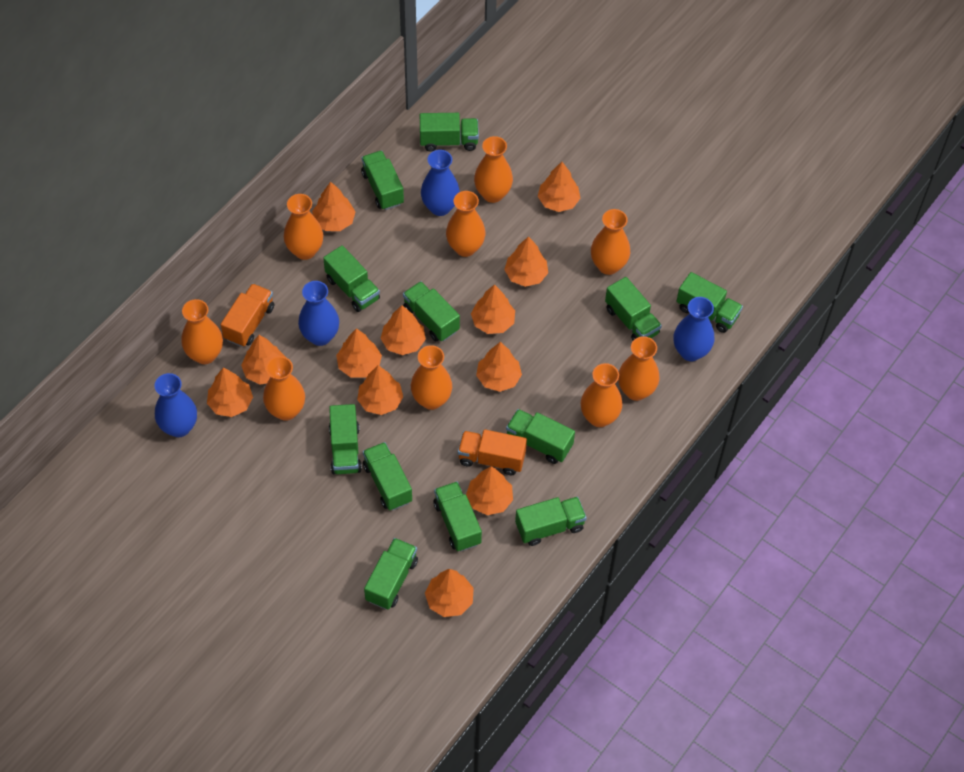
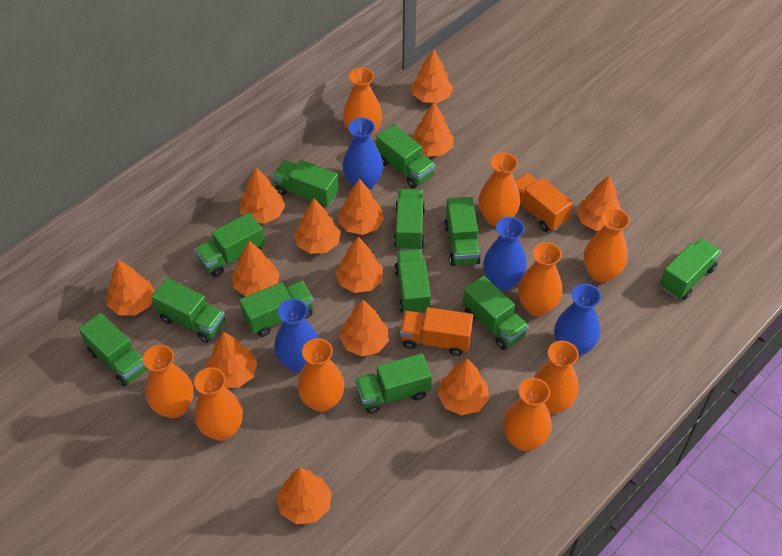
orange tree: 12 -> 13

